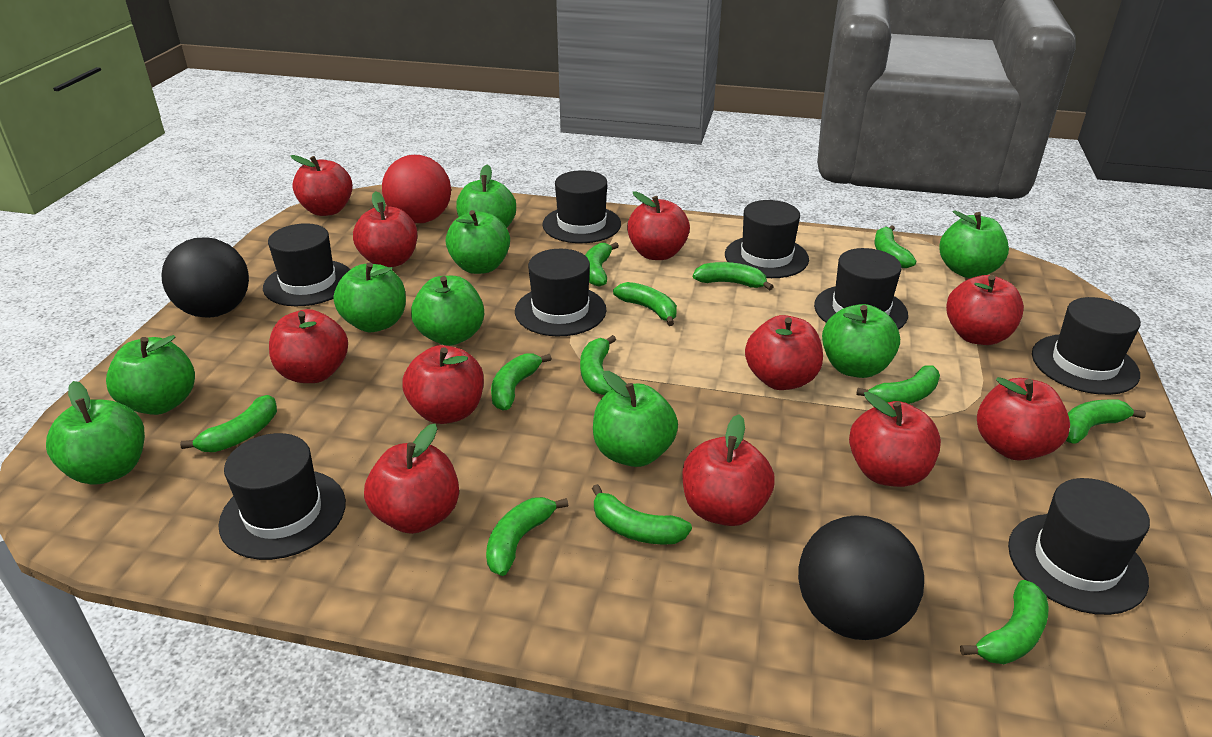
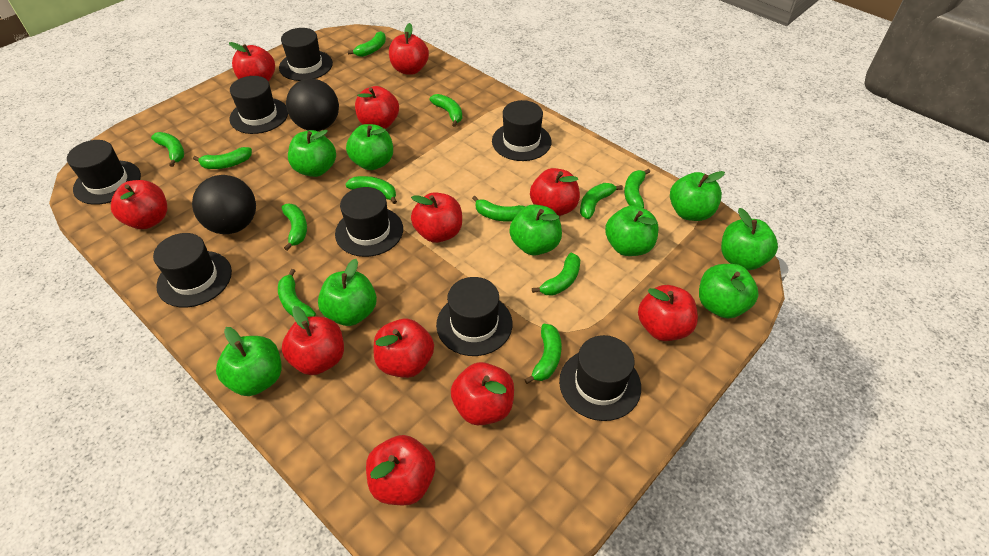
red ball: 1 -> 0

